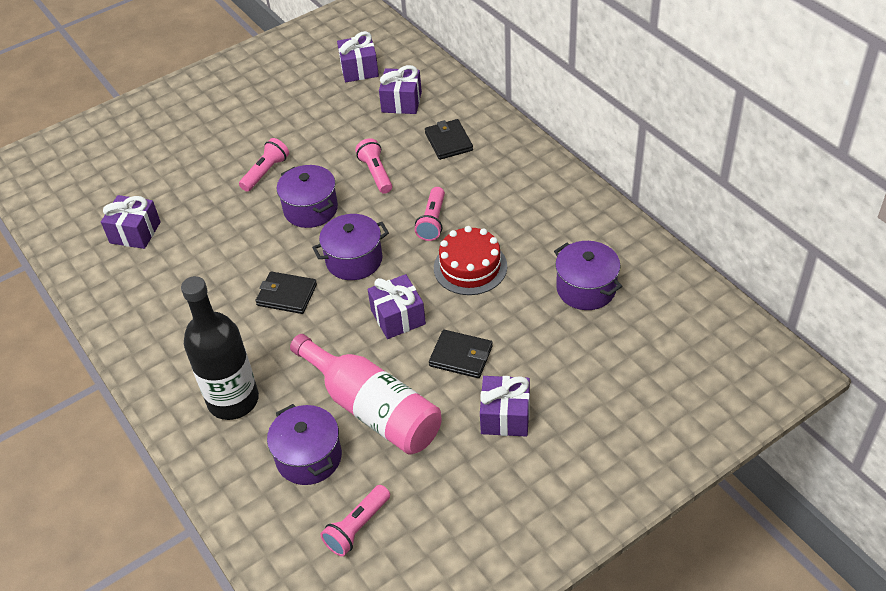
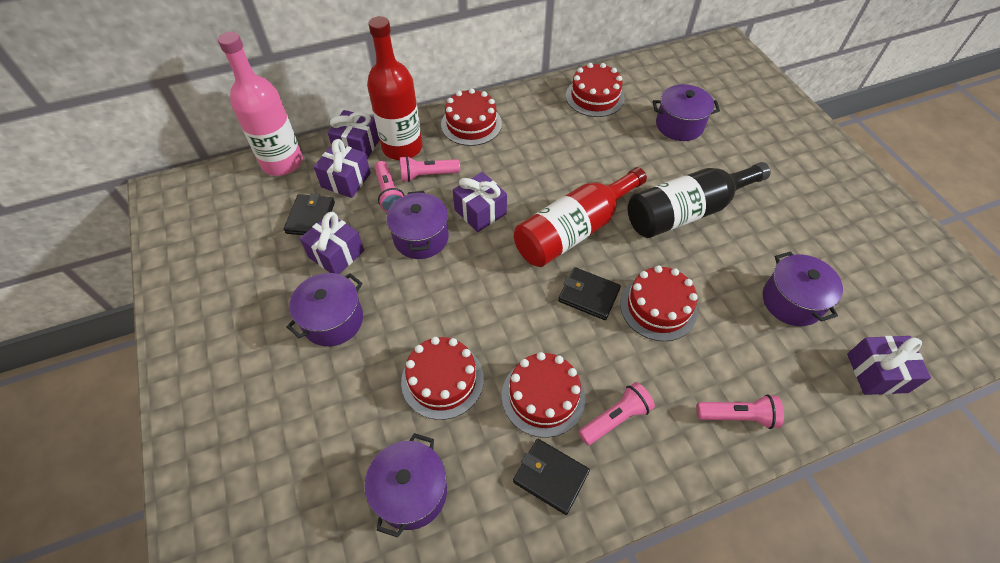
purple pot: 4 -> 5
red bottle: 0 -> 2
red cake: 1 -> 5

